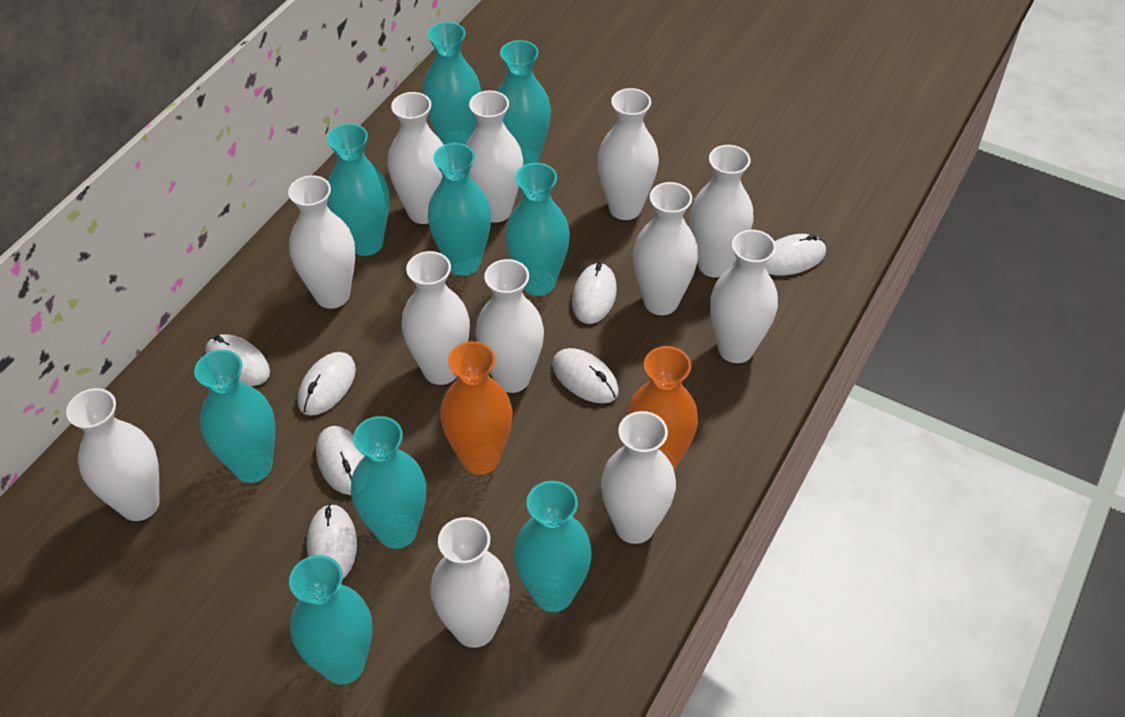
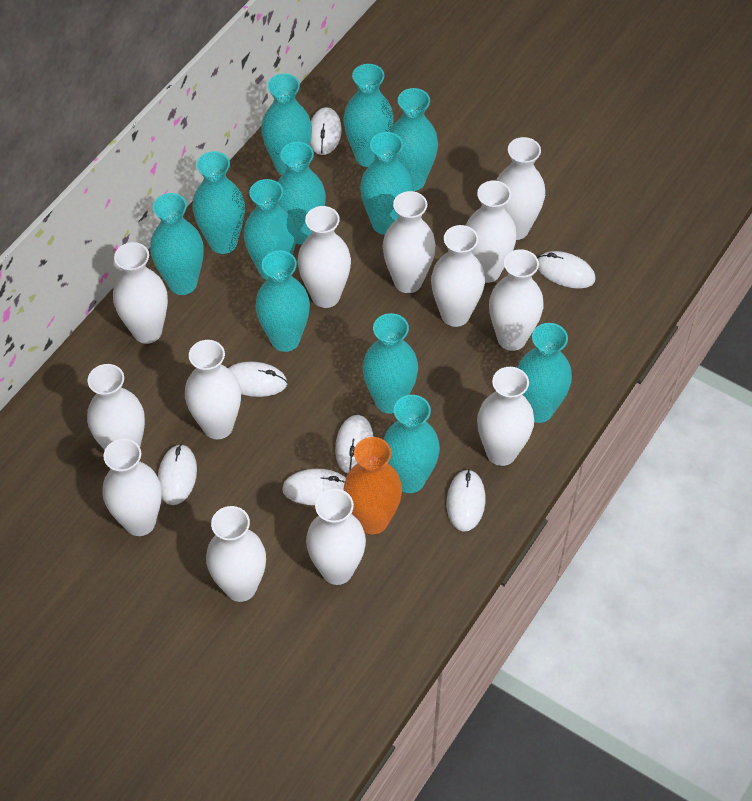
orange vase: 2 -> 1
turquoise vase: 9 -> 12
white vase: 12 -> 13

